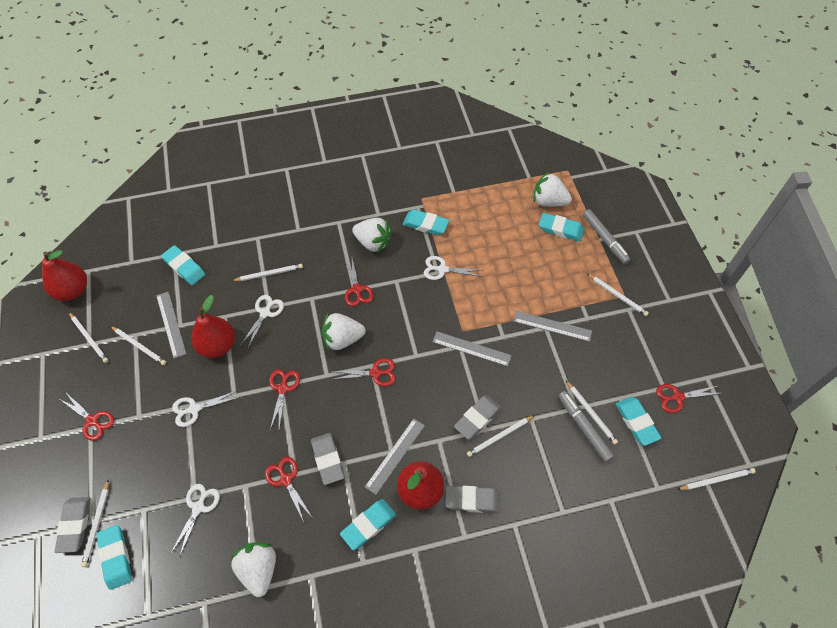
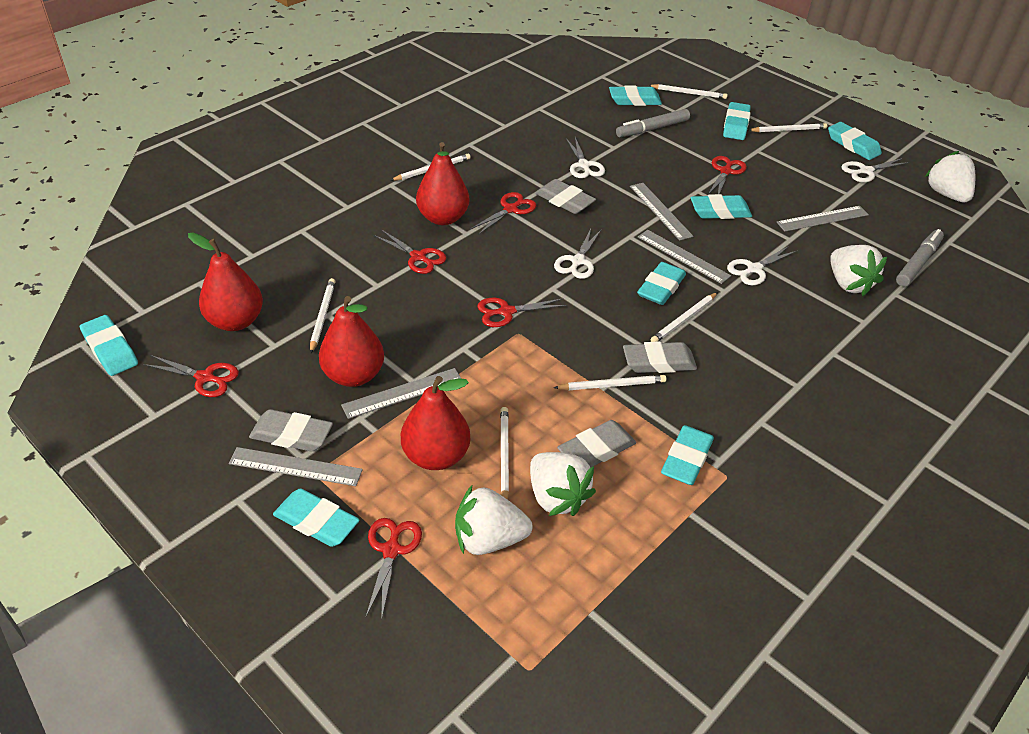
grey ruler: 4 -> 5
red pear: 3 -> 4
turquoise eraser: 6 -> 8
white pencil: 8 -> 7

